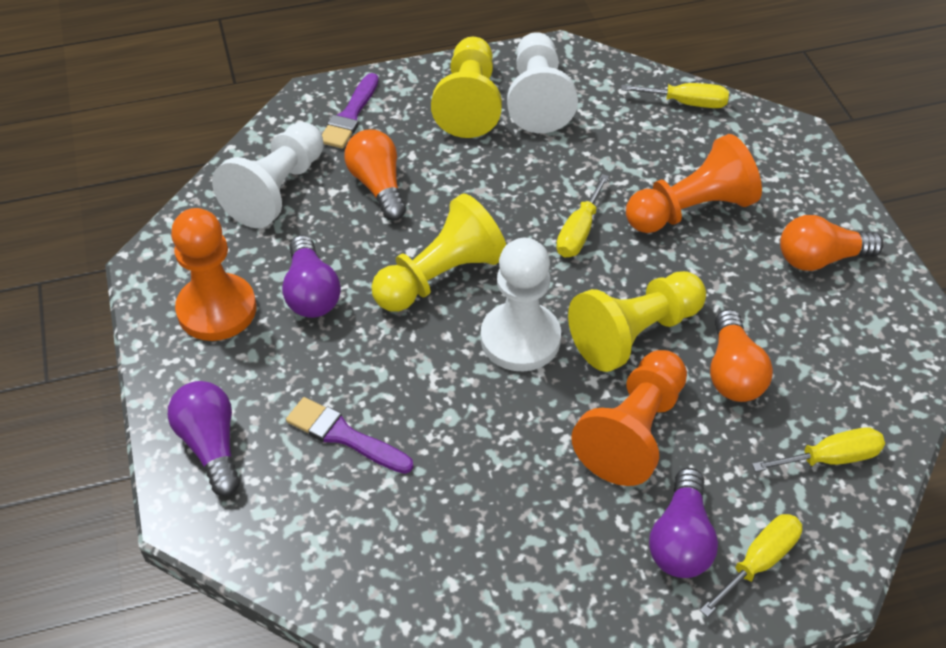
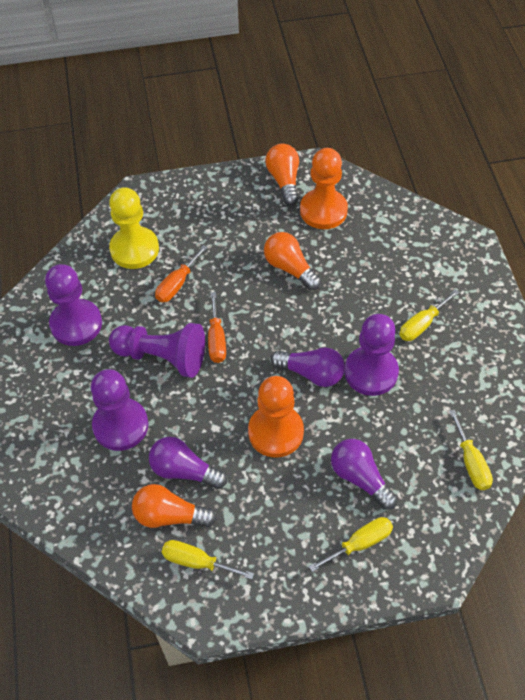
orange pawn: 3 -> 2
orange screwdriver: 0 -> 2
purple brush: 2 -> 0
purple pawn: 0 -> 4
white pawn: 3 -> 0
yellow pawn: 3 -> 1

